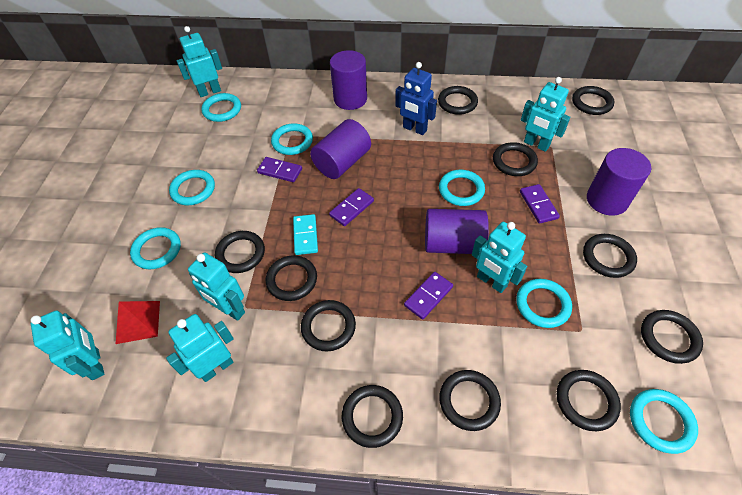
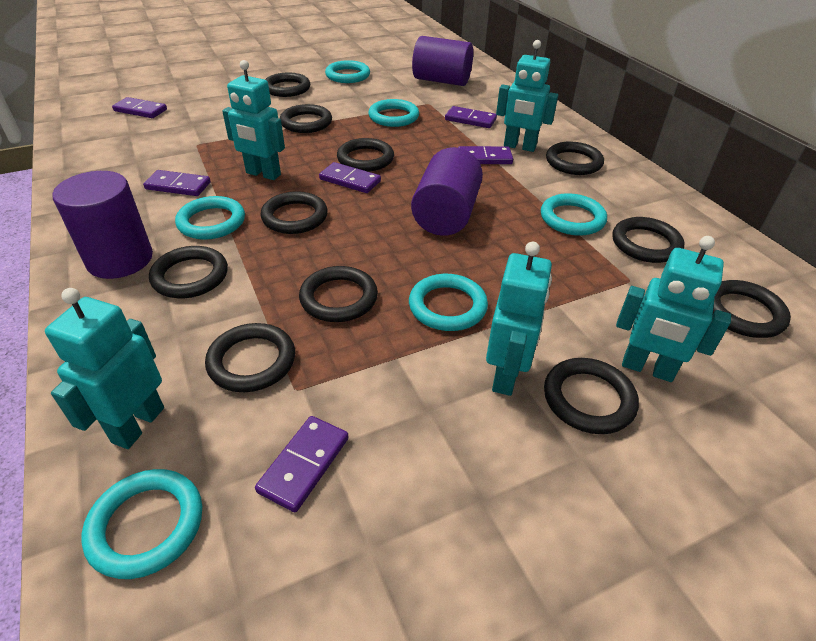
blue robot: 1 -> 0
purple cylinder: 4 -> 3
purple domino: 4 -> 6
red pyramid: 1 -> 0
turquoise domino: 1 -> 0
turquoise ring: 7 -> 6
turquoise robot: 6 -> 5

